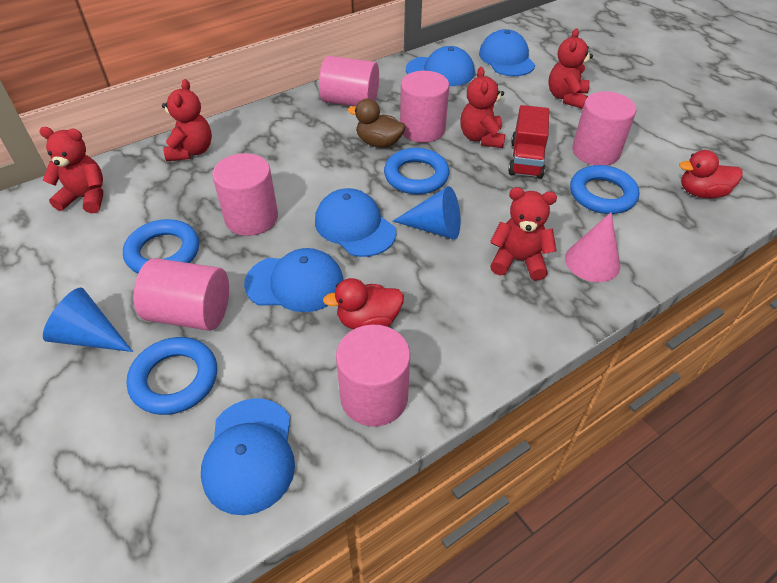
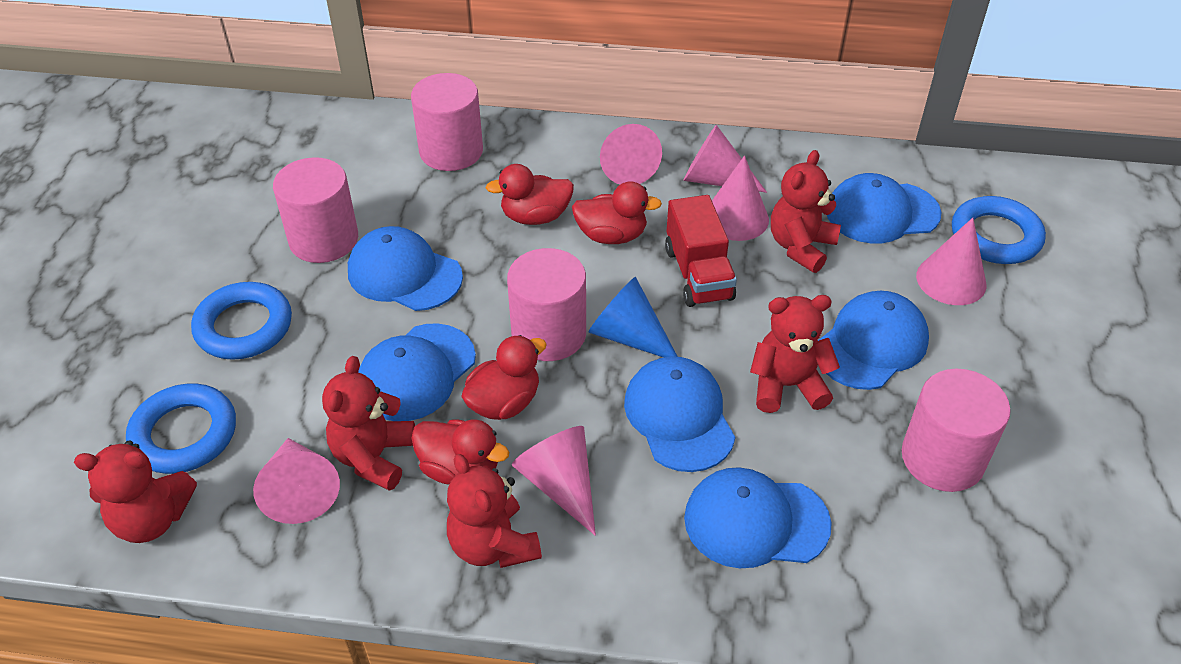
blue cap: 5 -> 6
blue cone: 2 -> 1
blue ring: 4 -> 3
brown duck: 1 -> 0
pink cone: 1 -> 6
pink cylinder: 6 -> 4
red duck: 2 -> 4

